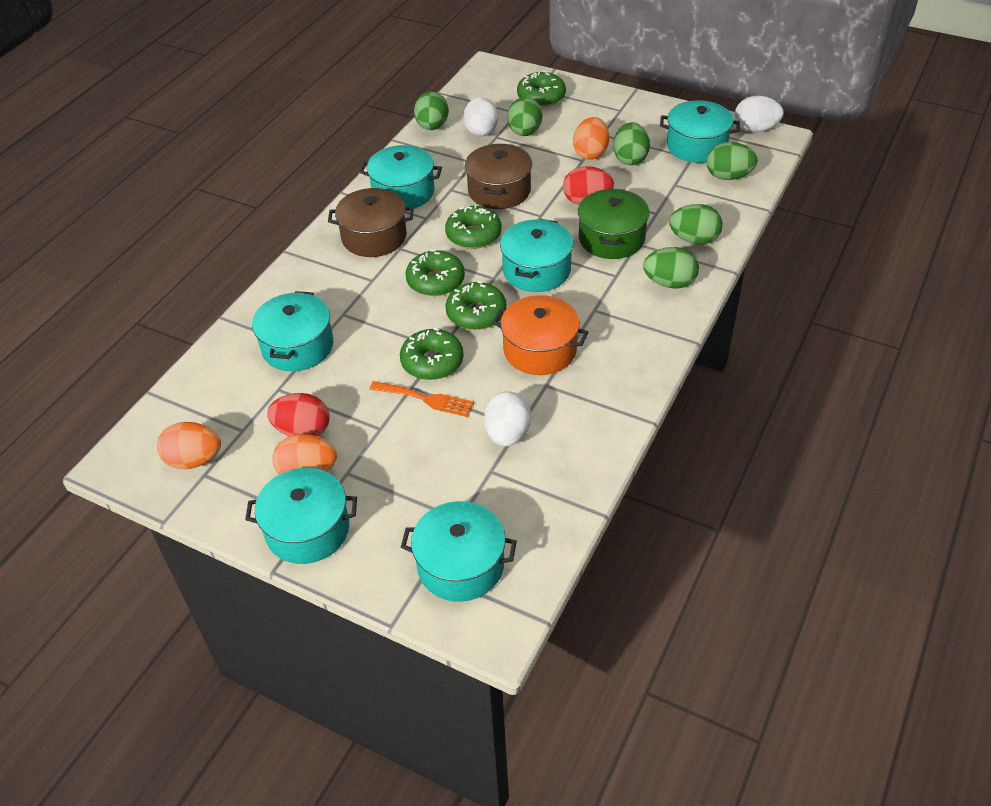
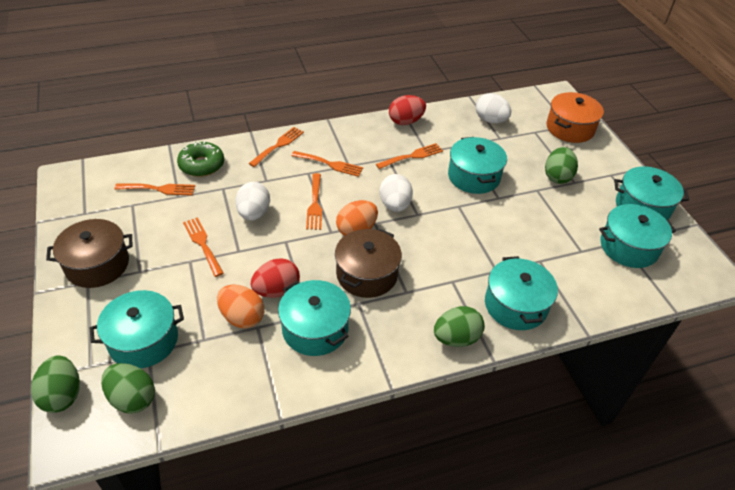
green donut: 5 -> 1
green egg: 6 -> 4
green pot: 1 -> 0
orange egg: 3 -> 2
orange fork: 1 -> 6

